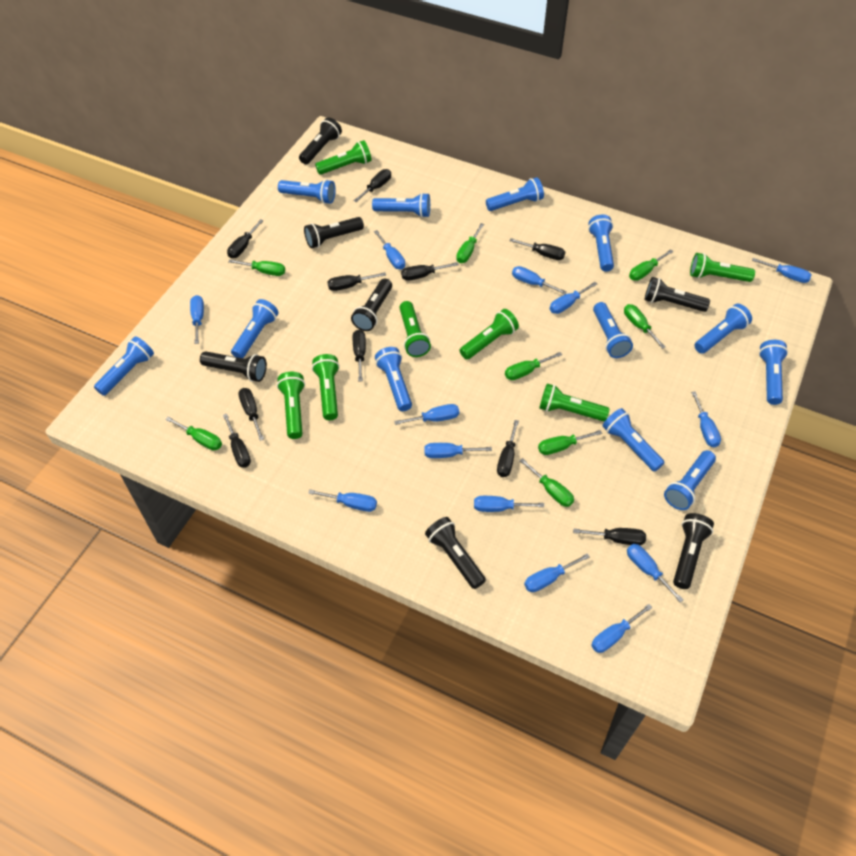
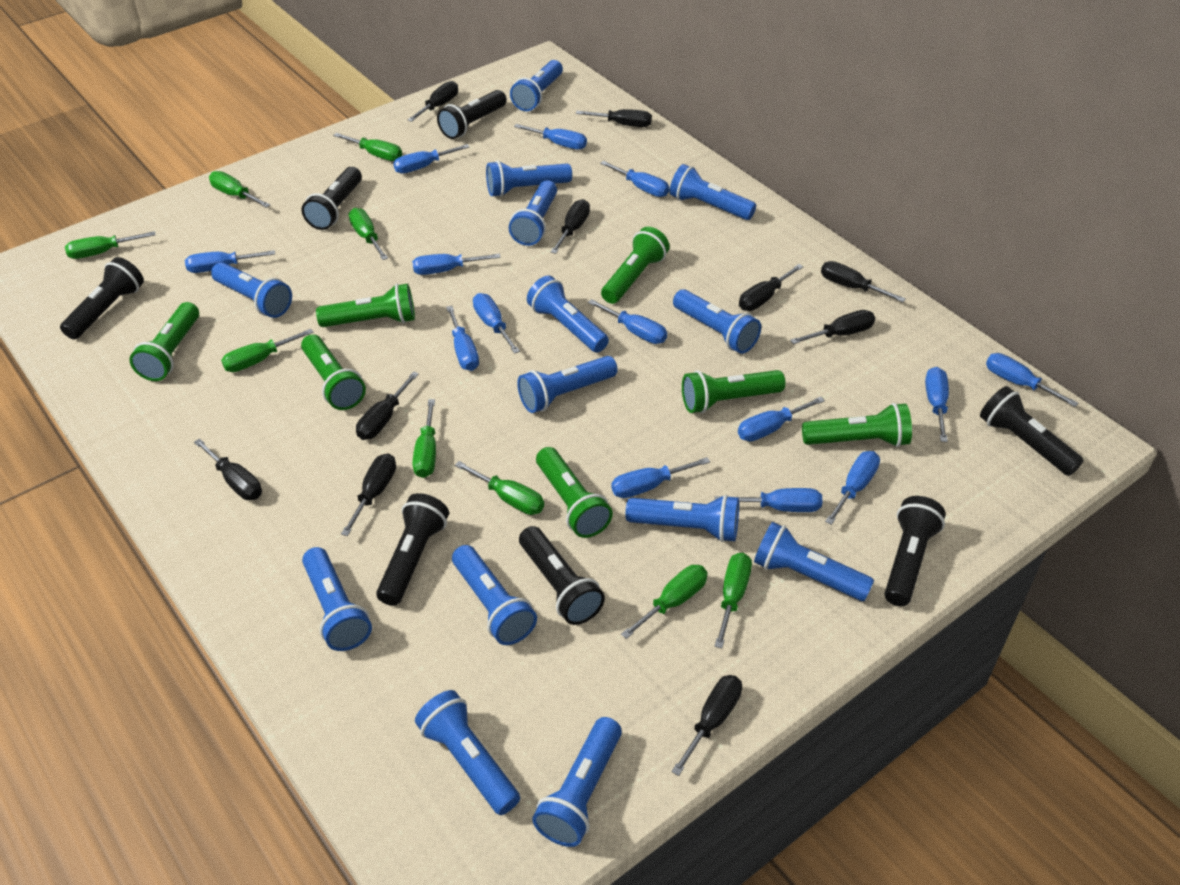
blue flashlight: 12 -> 14
blue screwdriver: 13 -> 14
green screwdriver: 8 -> 9

